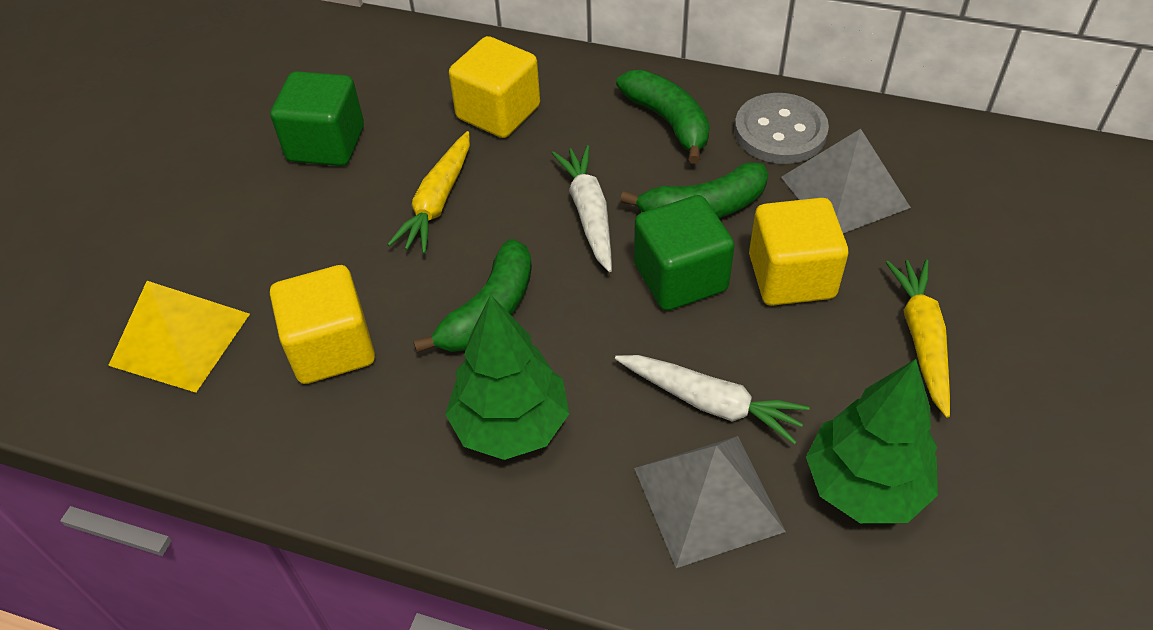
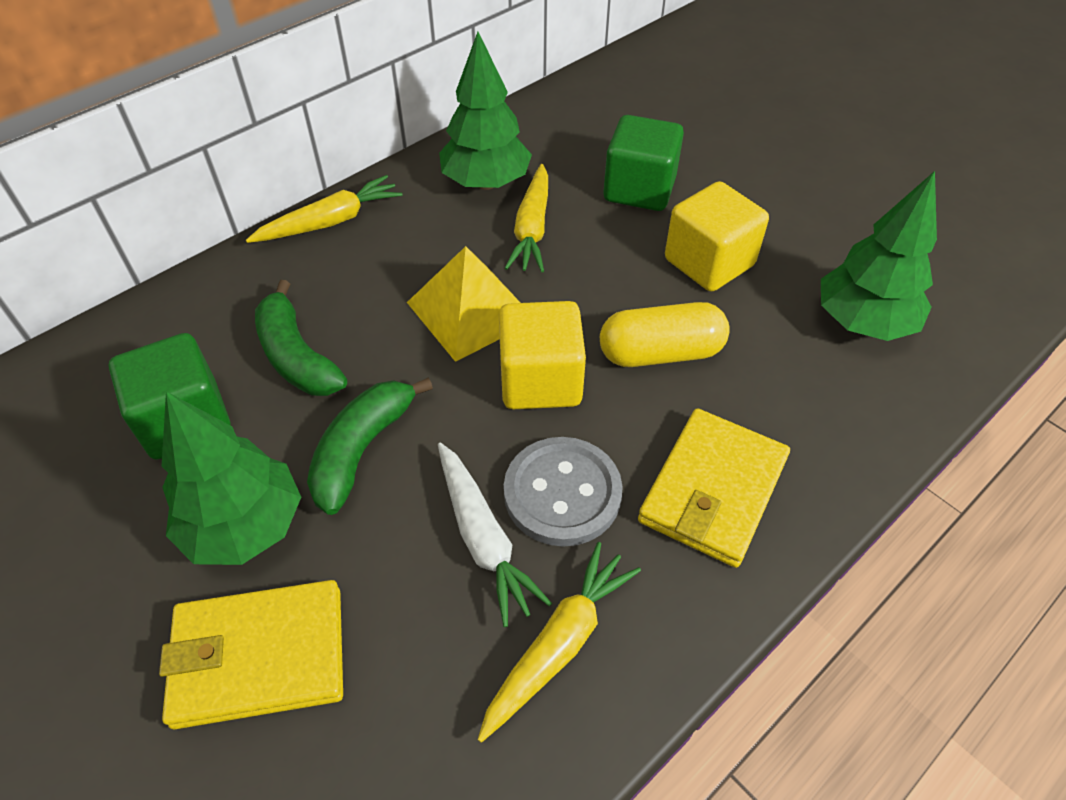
green banana: 3 -> 2
green tree: 2 -> 3
grey pyramid: 2 -> 0
white carrot: 2 -> 1
yellow capsule: 0 -> 1
yellow carrot: 2 -> 3
yellow cube: 3 -> 2
yellow wallet: 0 -> 2

